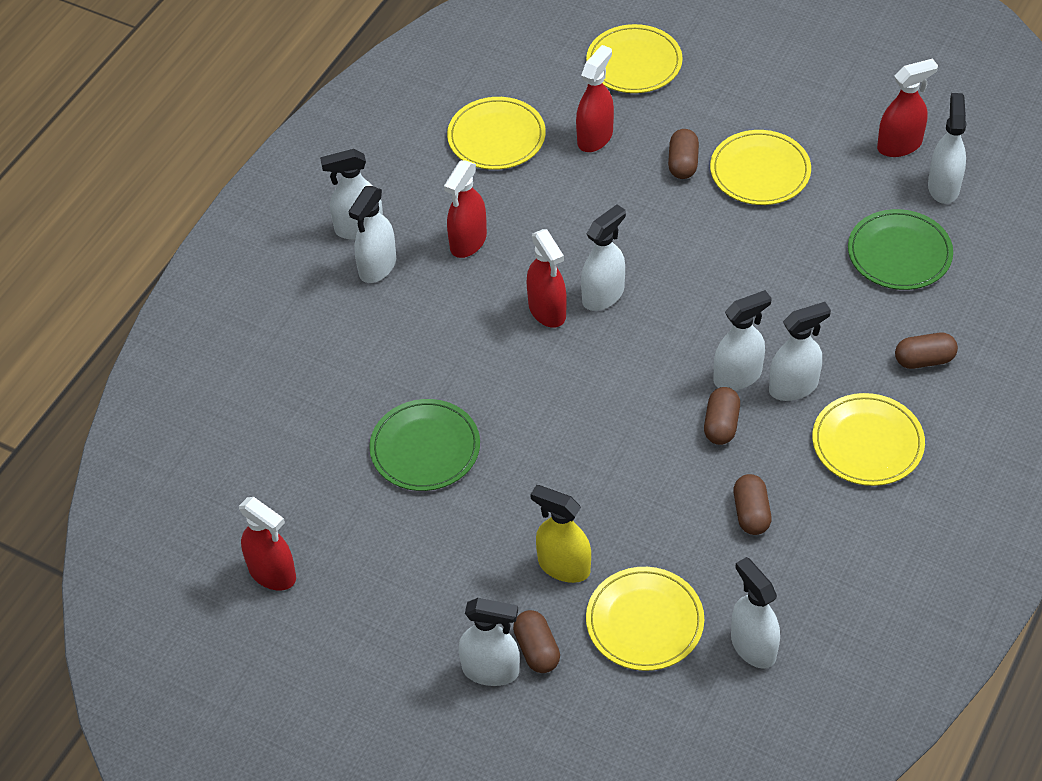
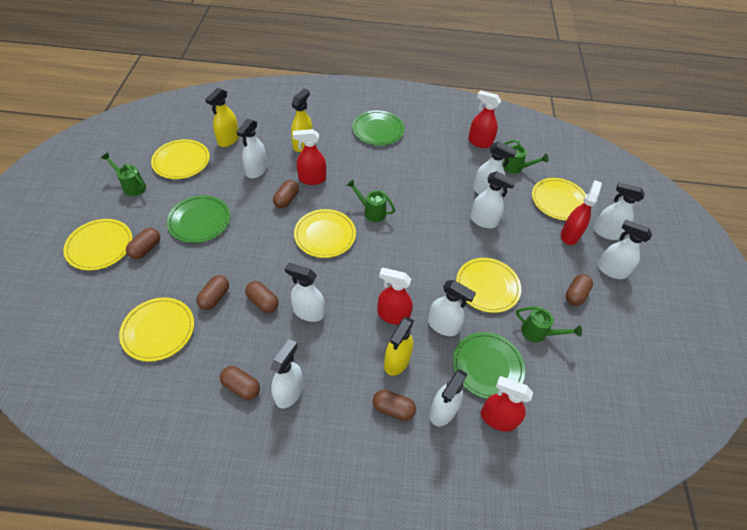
brown capsule: 5 -> 7
green plate: 2 -> 3
green watering can: 0 -> 4
white spray bottle: 8 -> 9
yellow plate: 5 -> 6
yellow spray bottle: 1 -> 3

